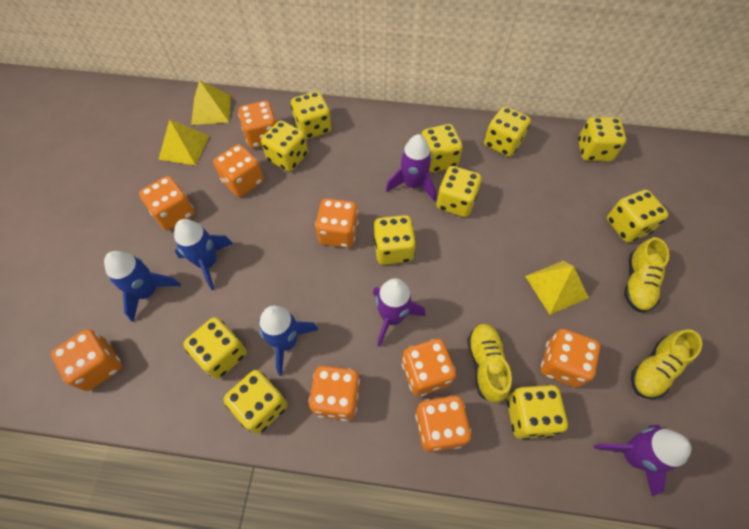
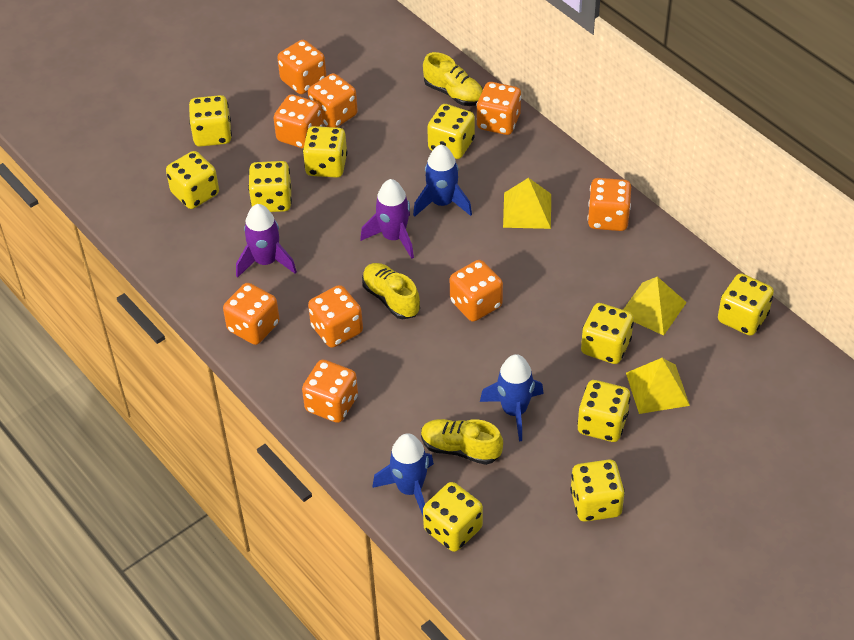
purple rocket: 3 -> 2
yellow dice: 11 -> 10

